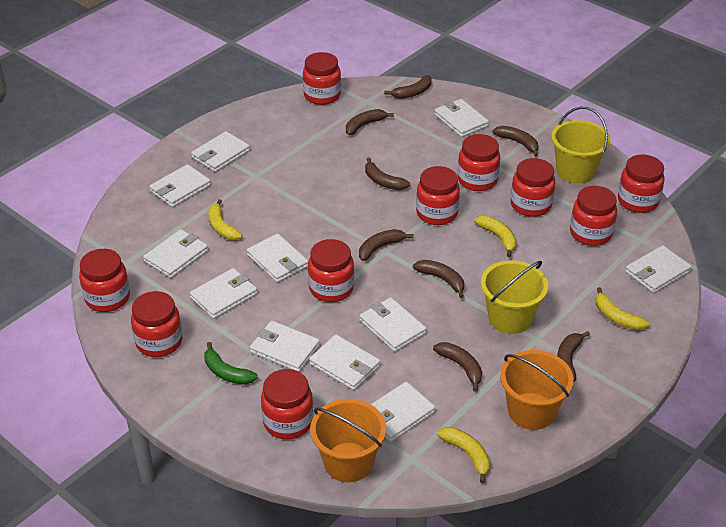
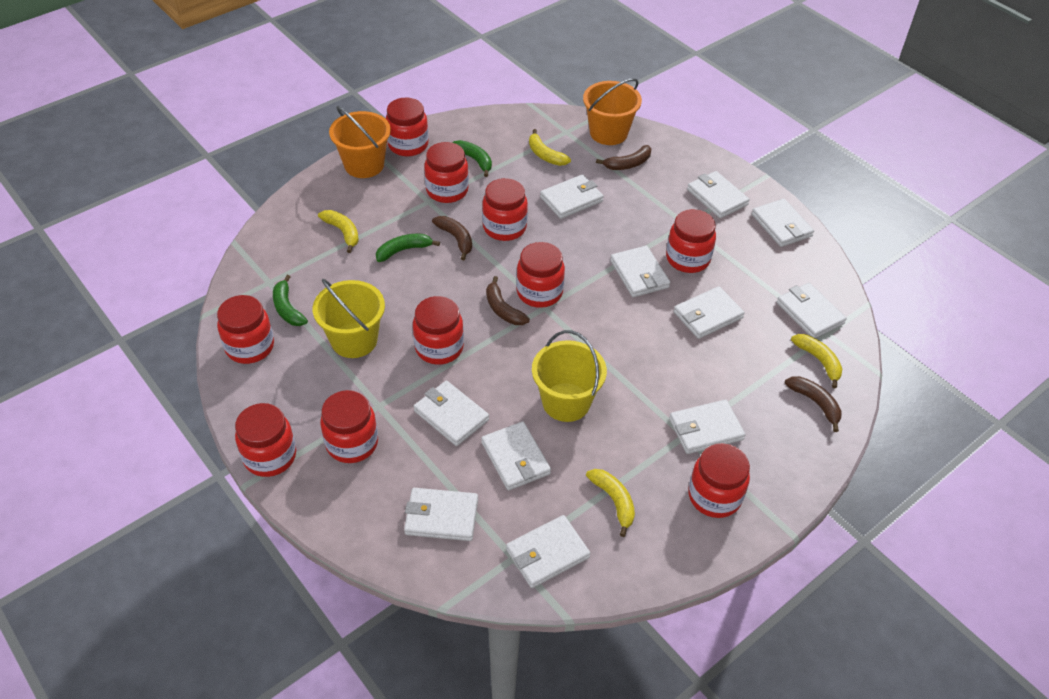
brown banana: 8 -> 4
green banana: 1 -> 3

